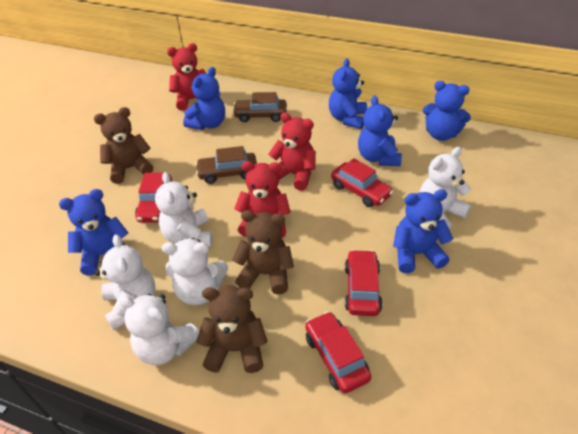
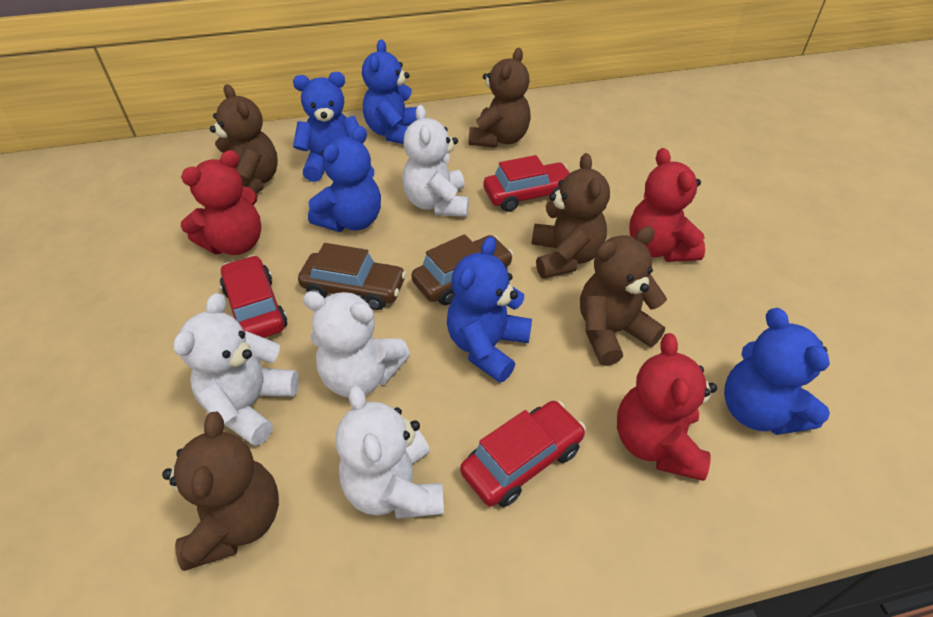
blue teddy bear: 6 -> 5
brown teddy bear: 3 -> 5
red car: 4 -> 3
white teddy bear: 5 -> 4

